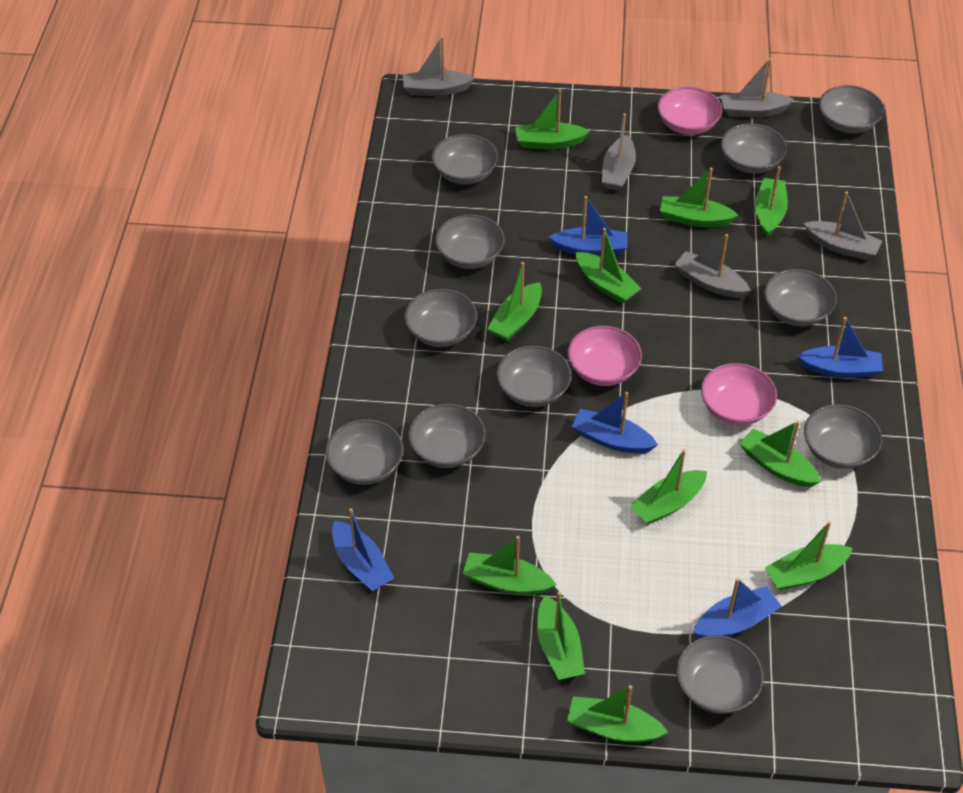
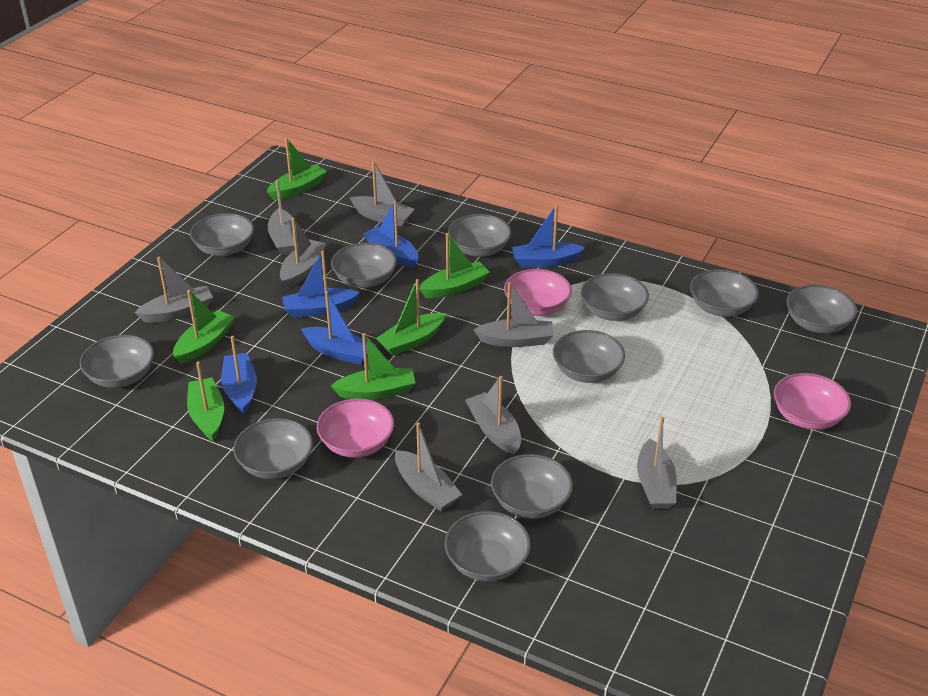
green boat: 11 -> 6
grey boat: 5 -> 8

